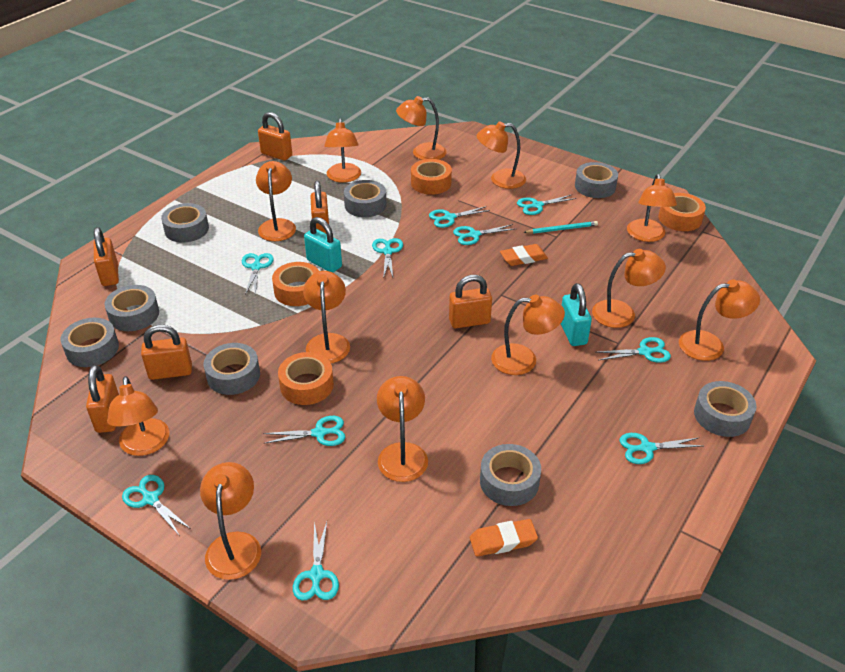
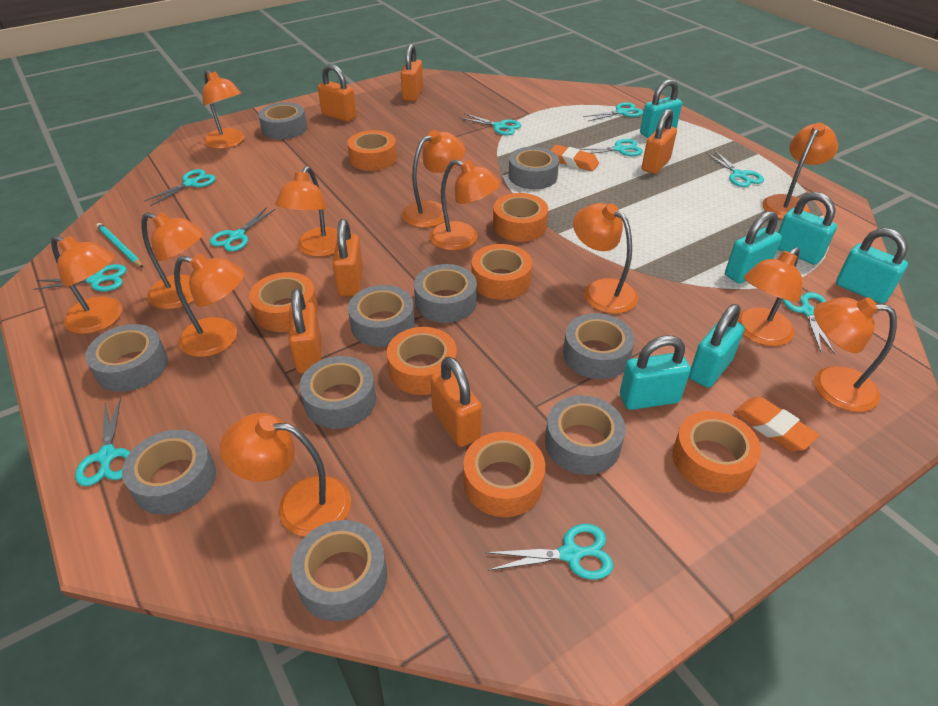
grey tape: 8 -> 10
orange tape: 4 -> 7
turquoise padlock: 2 -> 6

